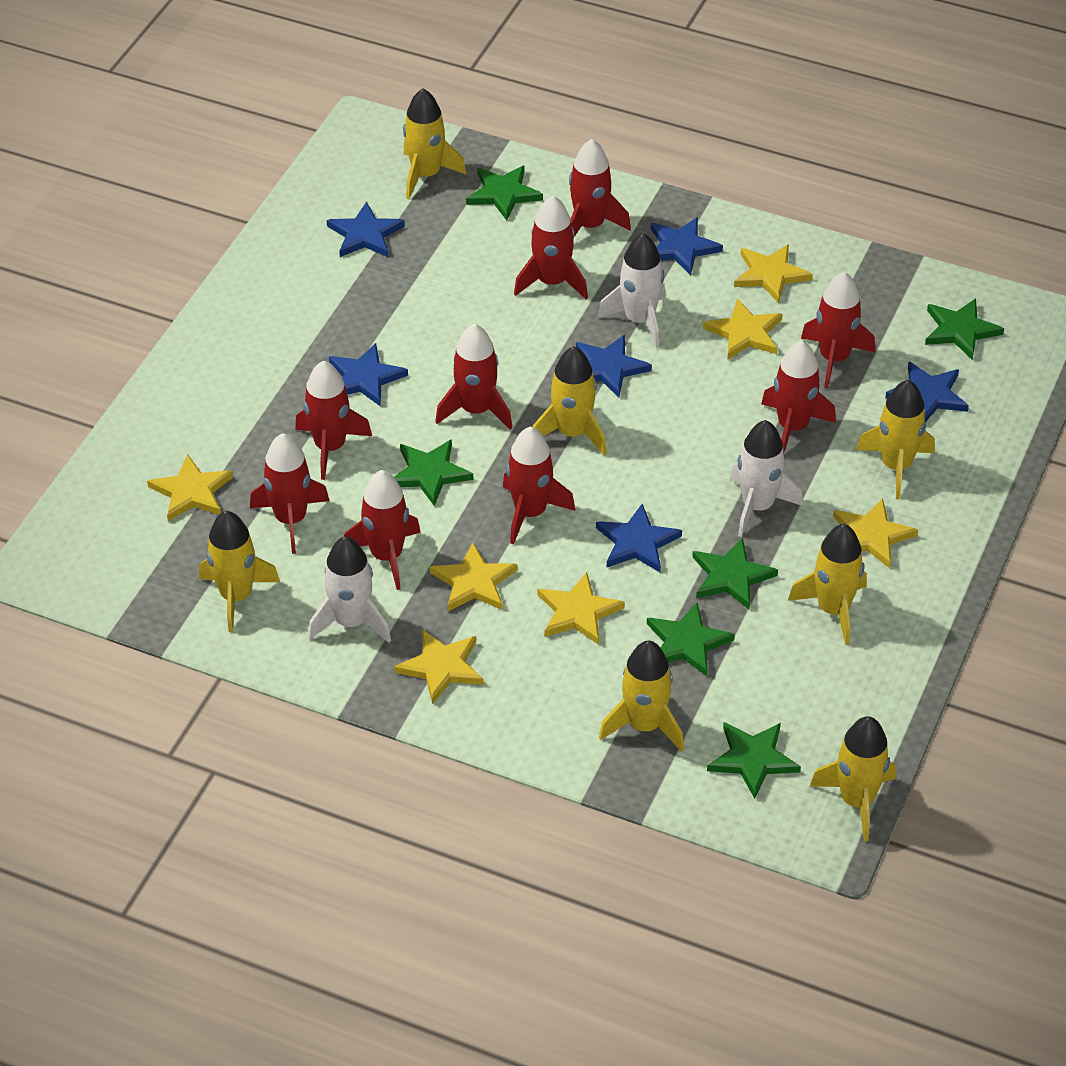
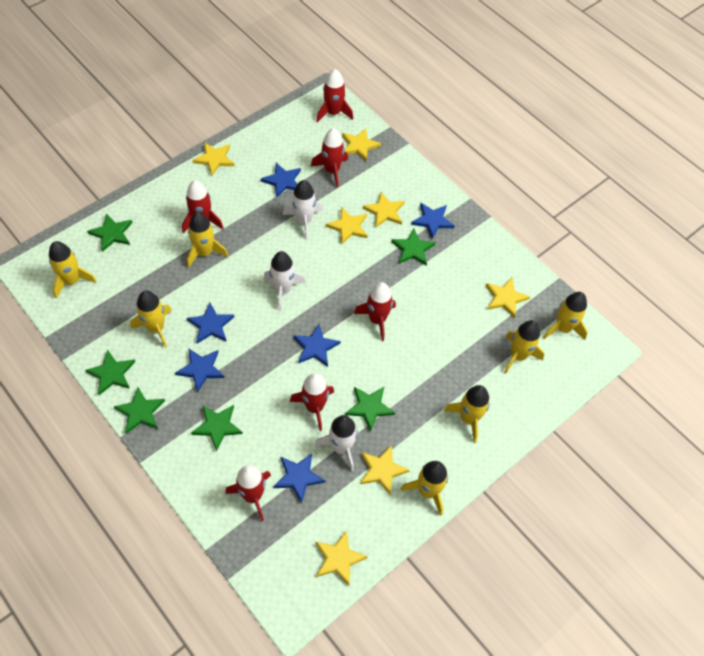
red rocket: 9 -> 6

